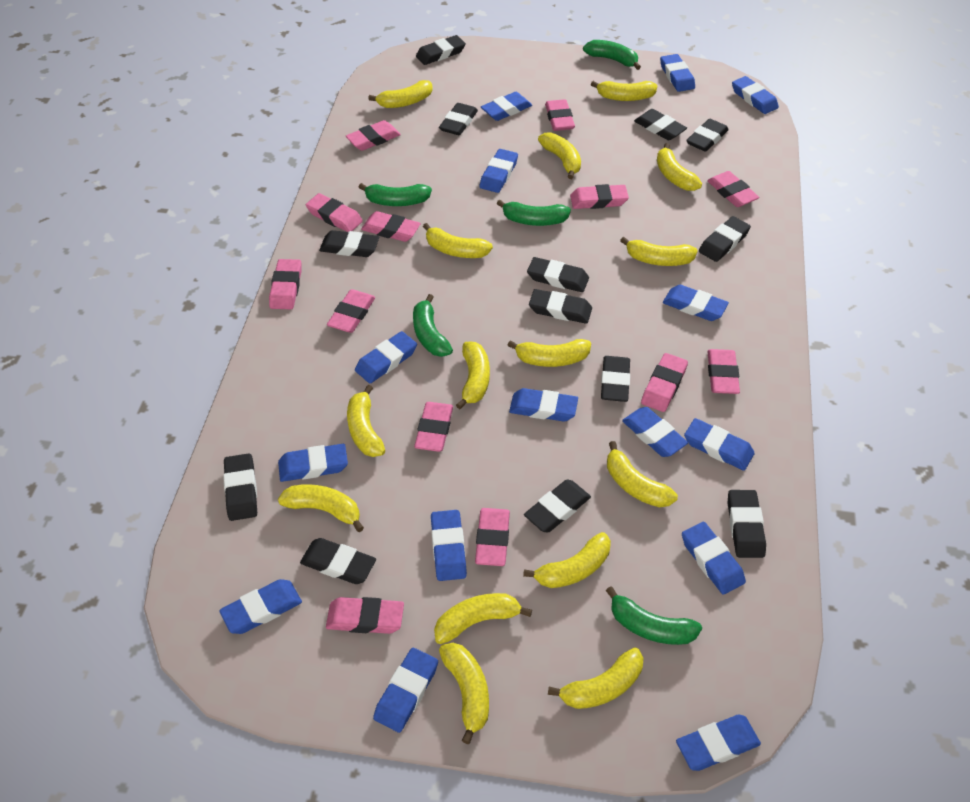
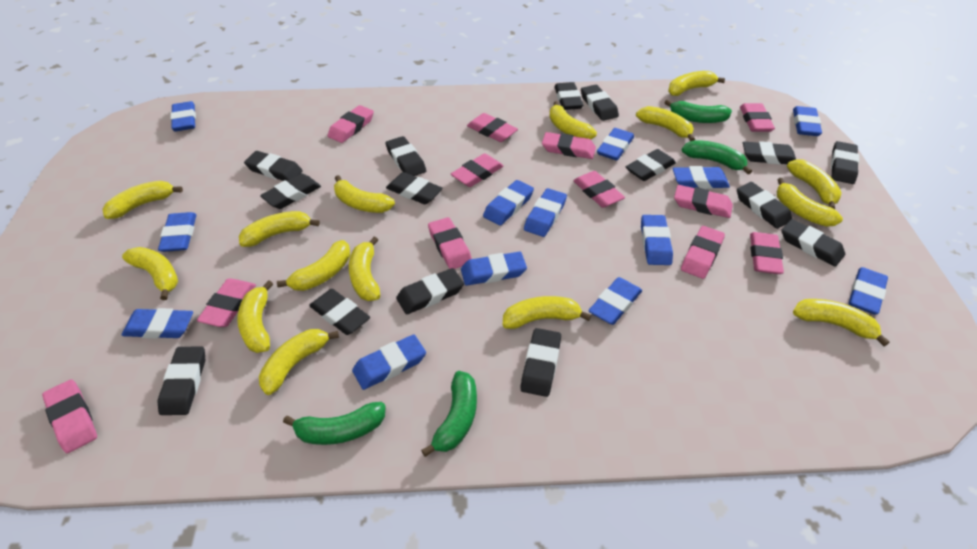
black eraser: 13 -> 15
blue eraser: 15 -> 13
green banana: 5 -> 4
pink eraser: 13 -> 12

